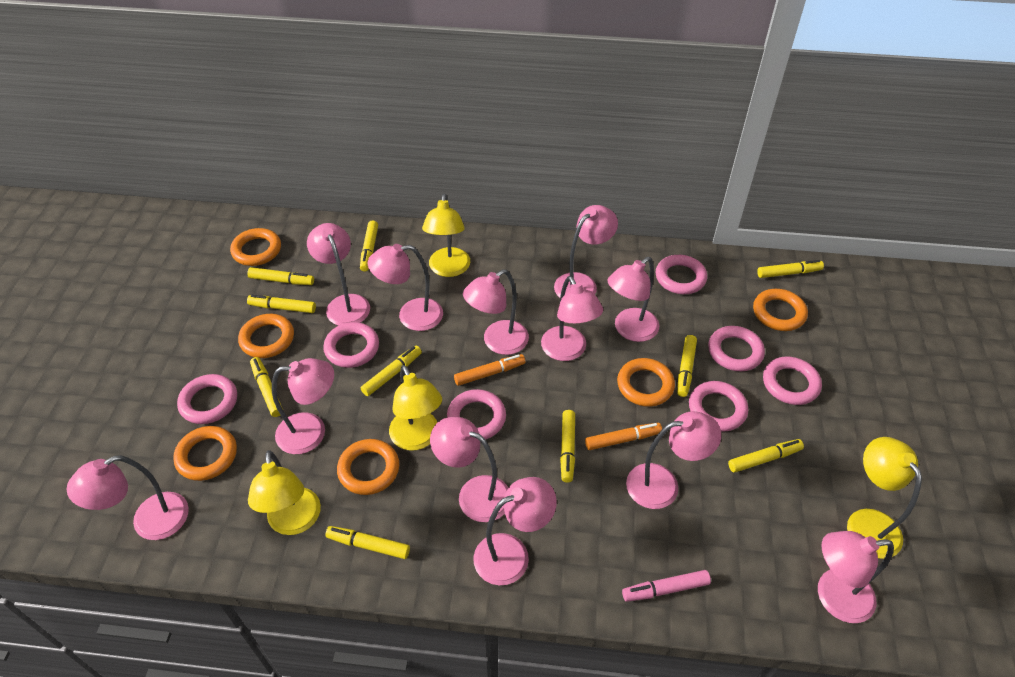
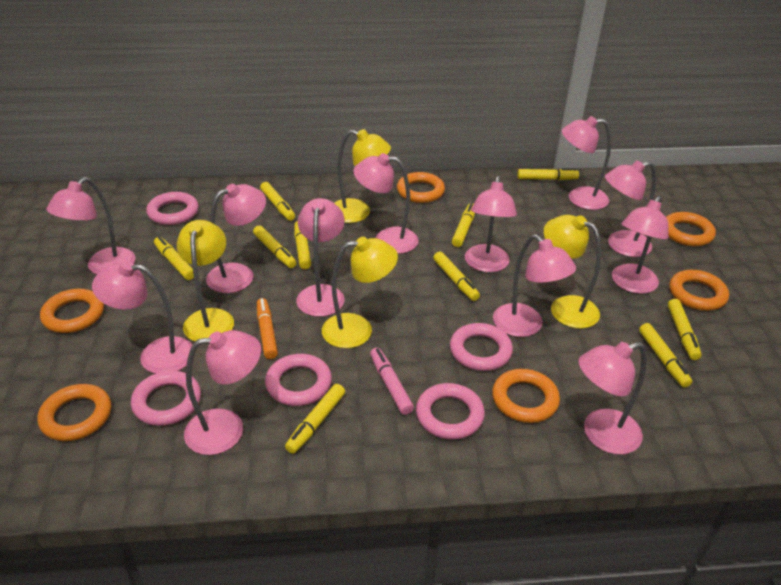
orange marker: 2 -> 1
pink ring: 7 -> 5

